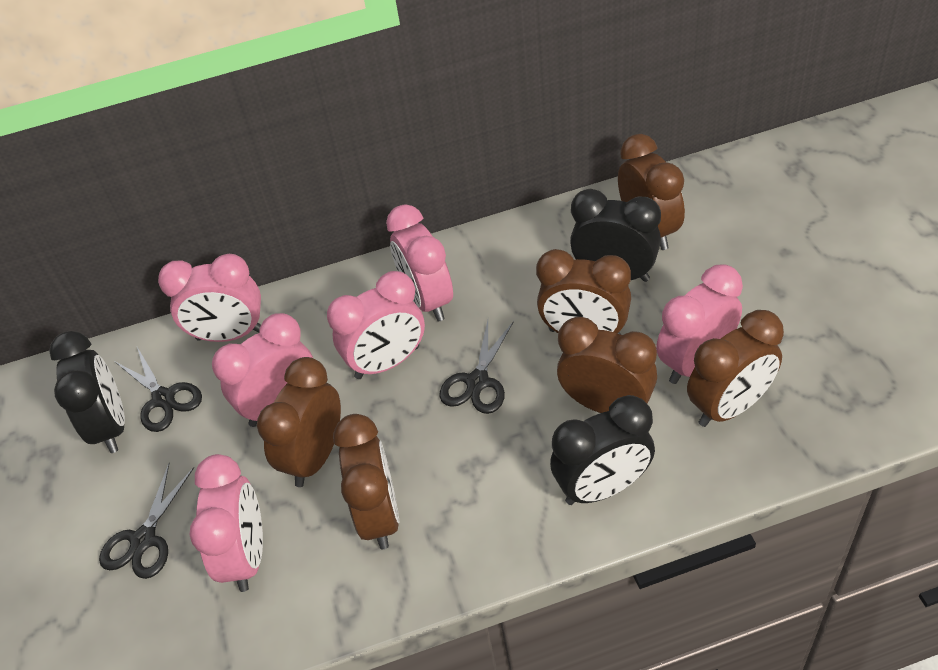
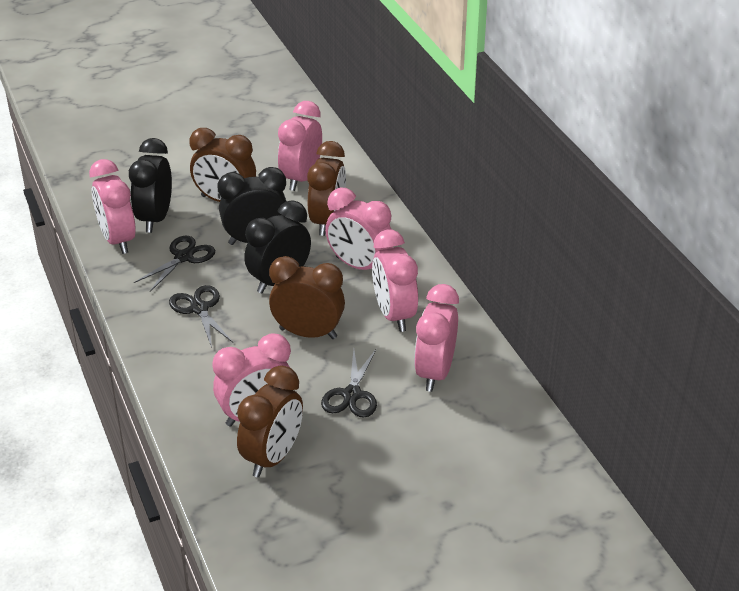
brown clock: 6 -> 4

